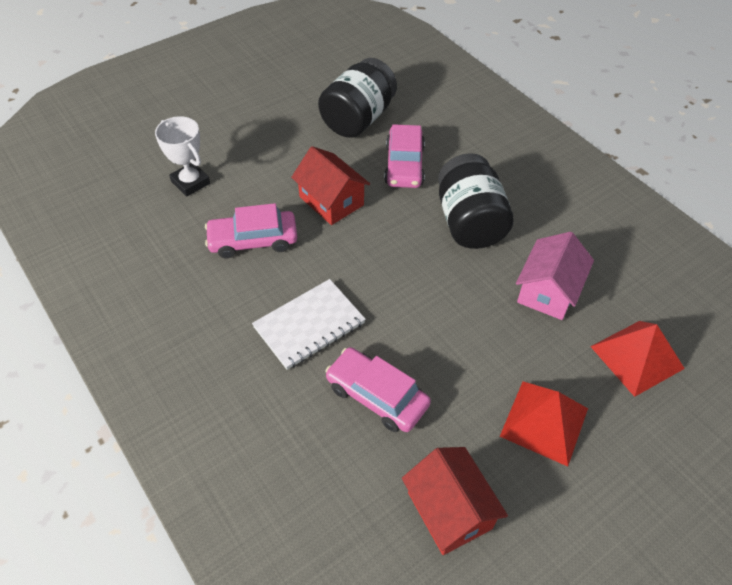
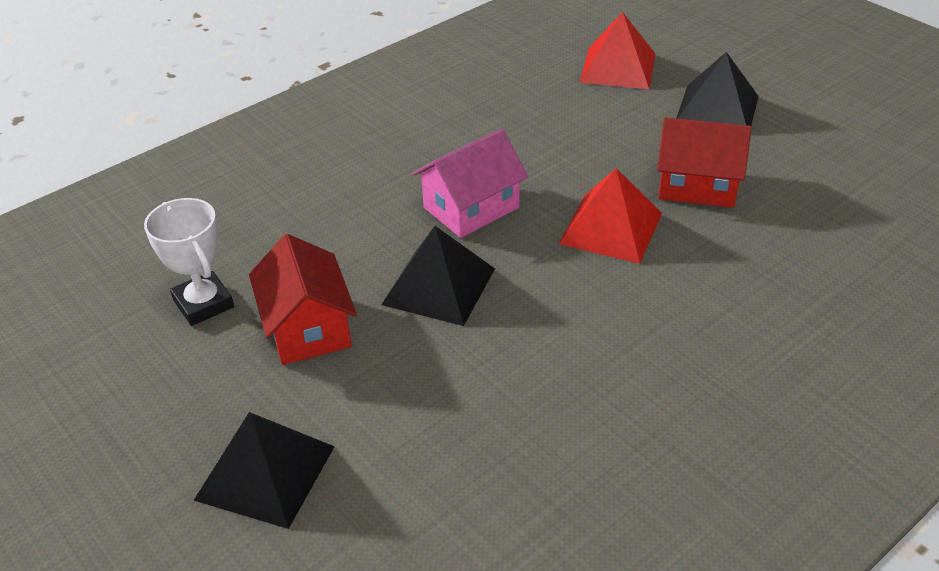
black jar: 2 -> 0
black pyramid: 0 -> 3
pink car: 3 -> 0
white notebook: 1 -> 0

